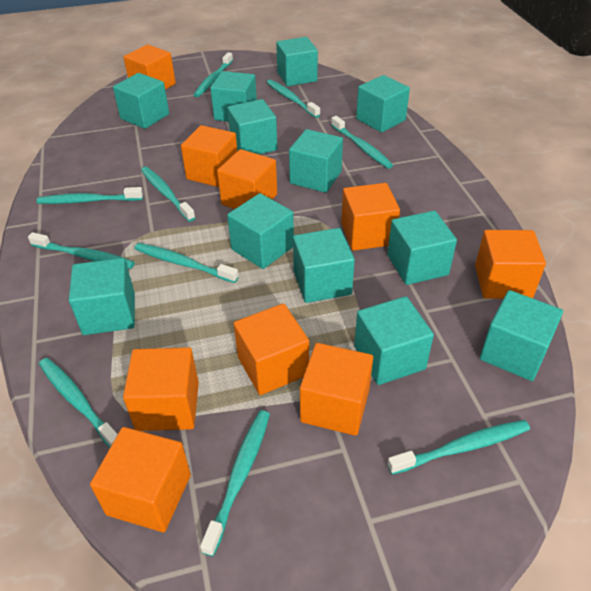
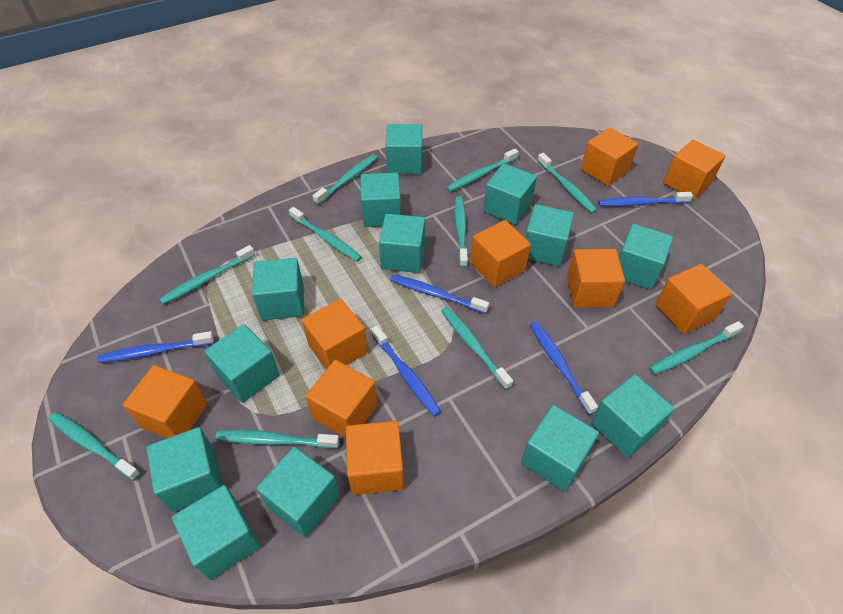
blue toothbrush: 0 -> 5
turquoise cube: 12 -> 13

